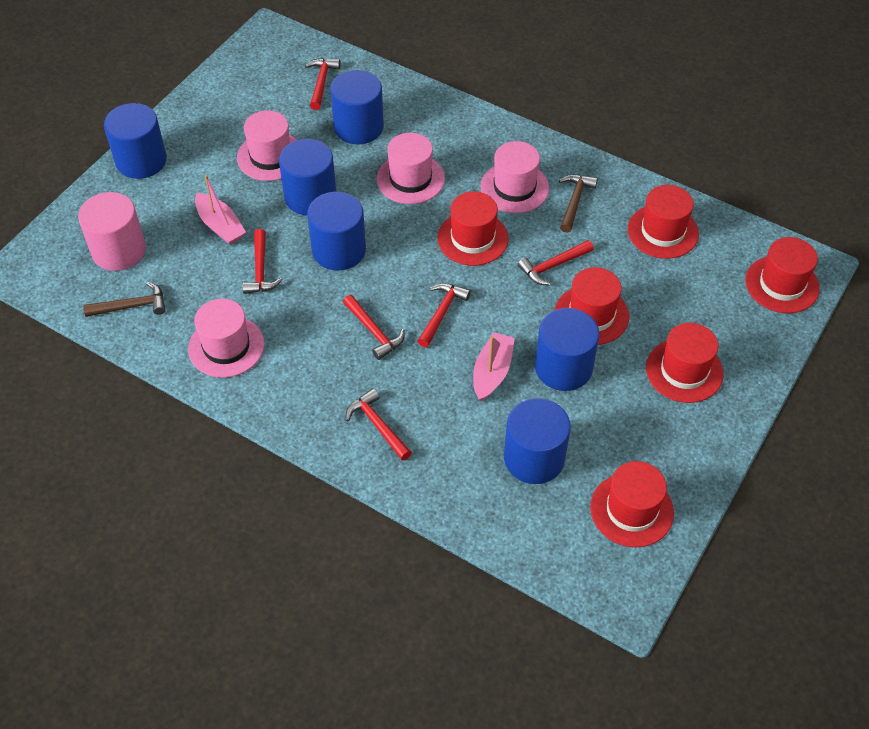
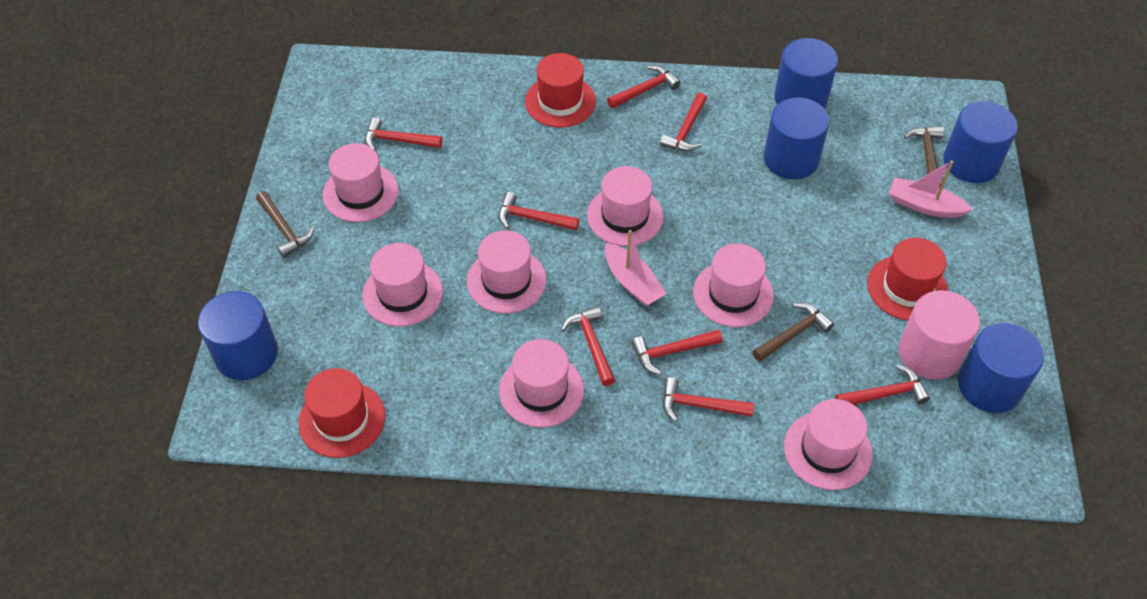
blue cylinder: 6 -> 5
brown hammer: 2 -> 3
pink hat: 4 -> 7
red hammer: 6 -> 8
red hat: 6 -> 3

